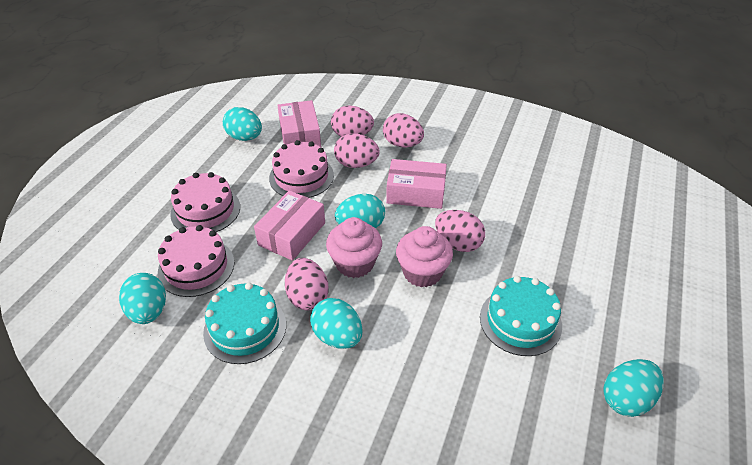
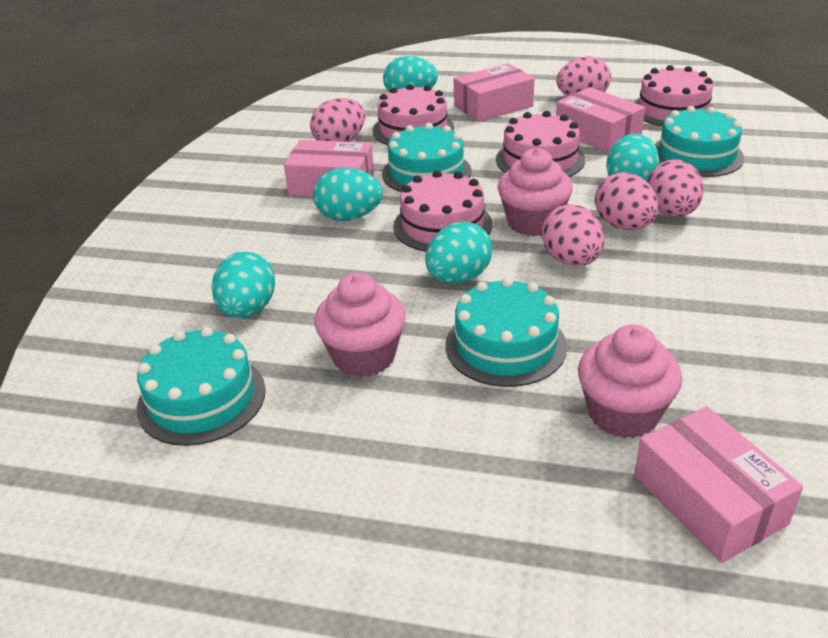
pink box: 3 -> 4
pink cake: 3 -> 4
pink cupcake: 2 -> 3
turquoise cake: 2 -> 4

